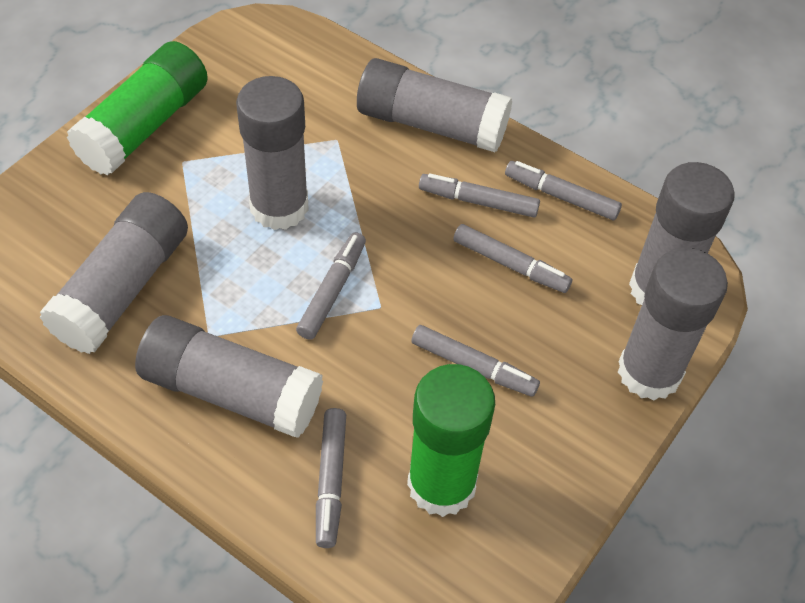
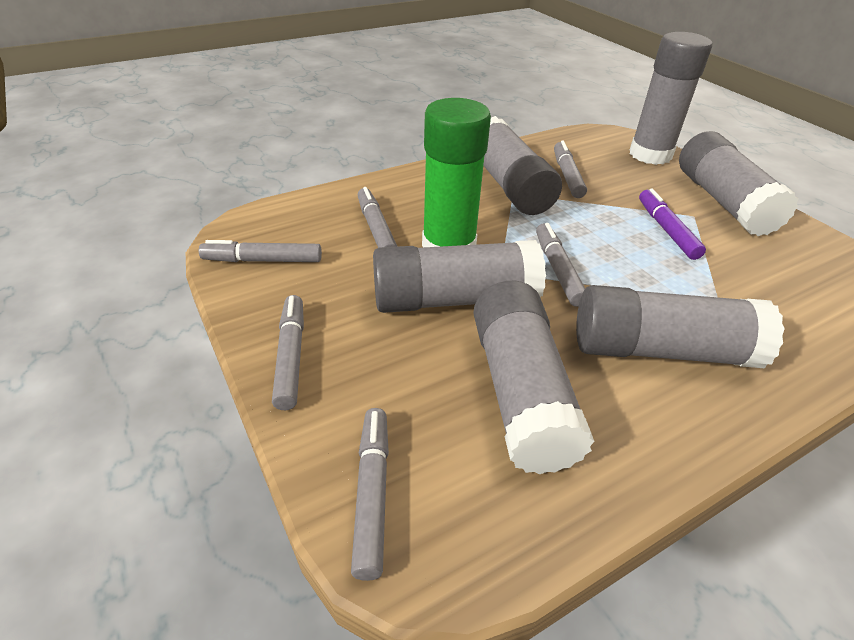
green glue stick: 2 -> 1
purple marker: 0 -> 1

